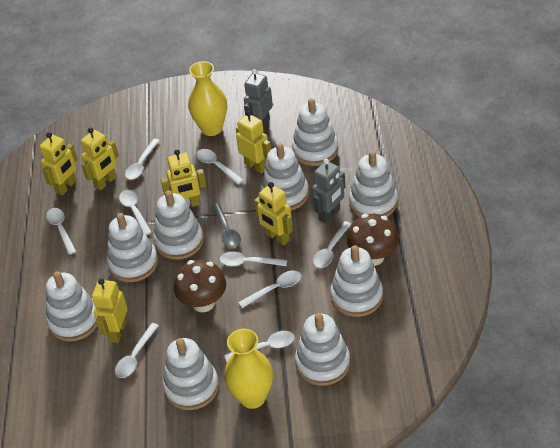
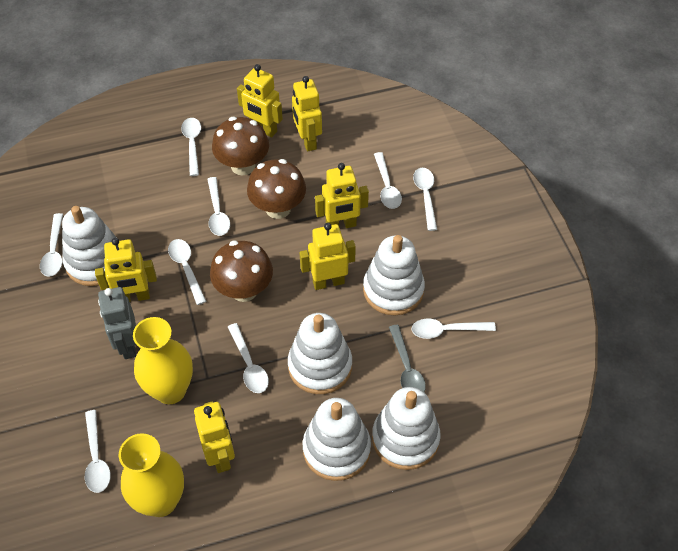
brown mushroom: 2 -> 3
grey robot: 2 -> 1
white stacking toy: 9 -> 5

